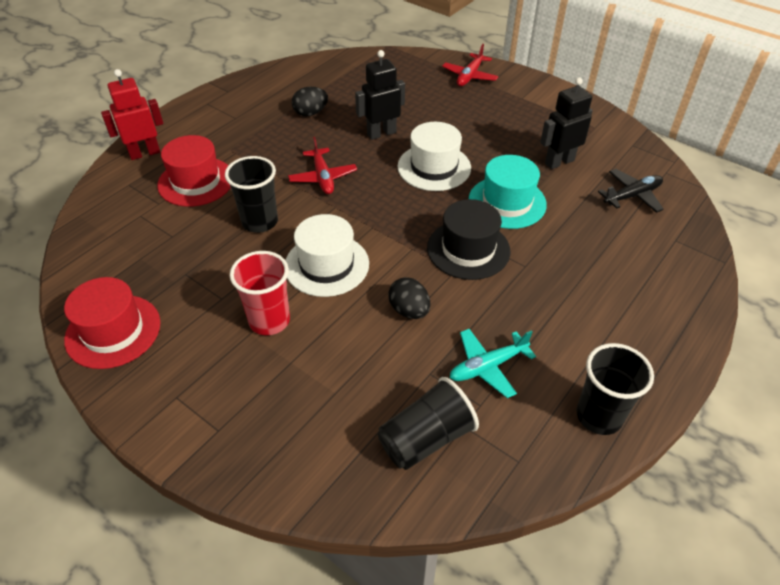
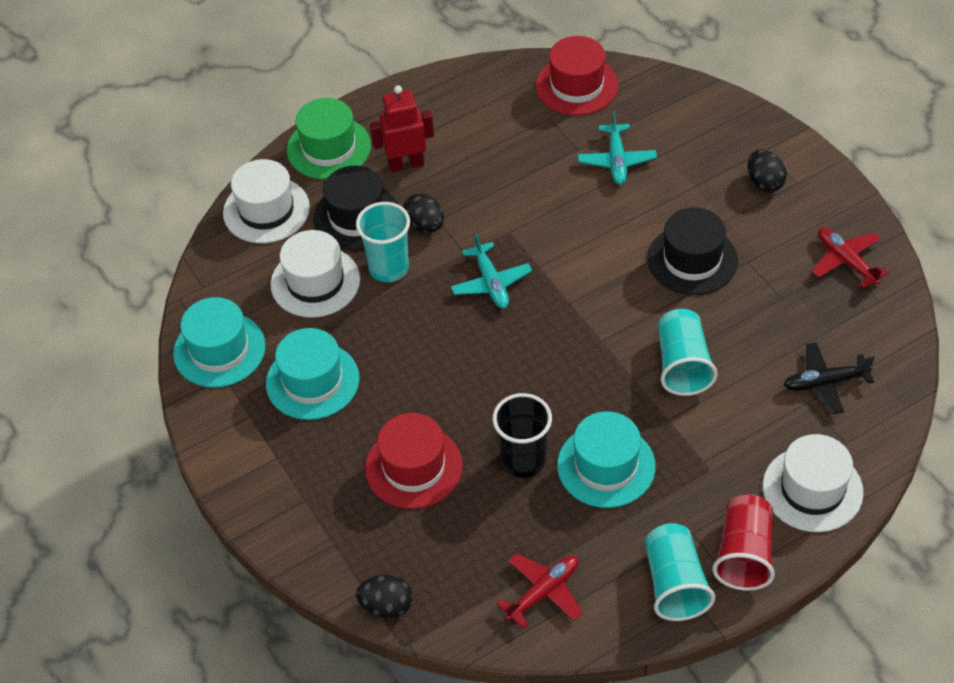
black cup: 3 -> 1
black egg: 2 -> 3
black hat: 1 -> 2
black robot: 2 -> 0
green hat: 0 -> 1
turquoise cup: 0 -> 3
turquoise hat: 1 -> 3
turquoise plane: 1 -> 2
white hat: 2 -> 3

